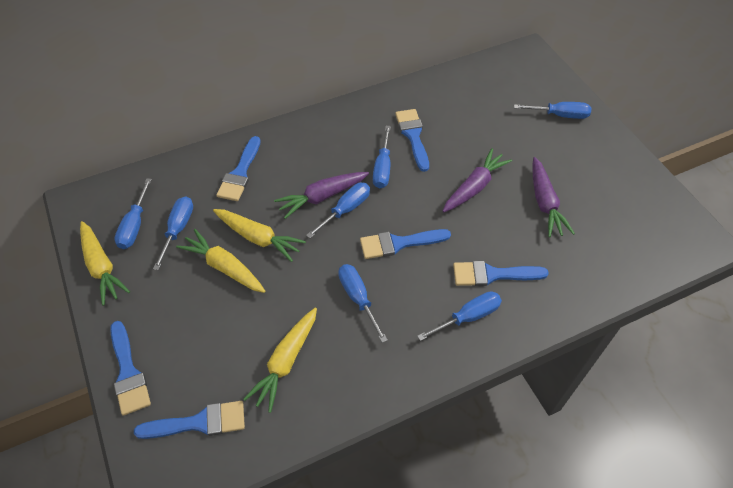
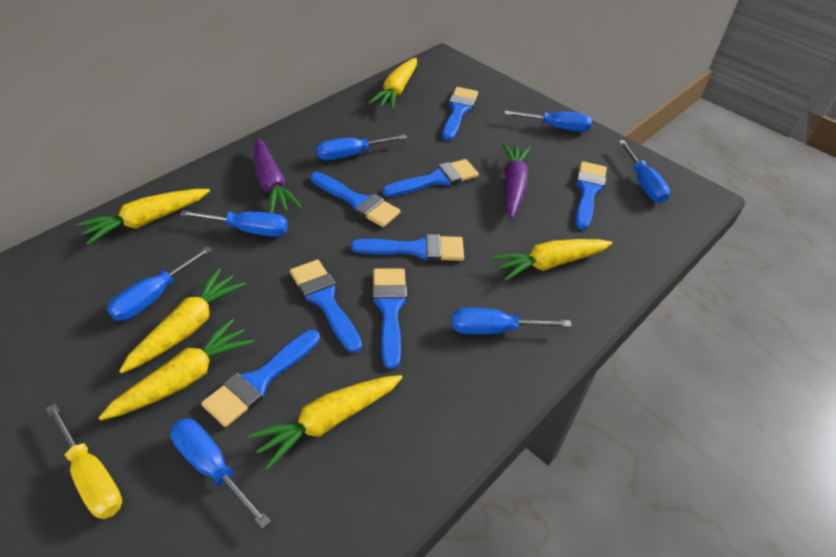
blue brush: 6 -> 8
purple carrot: 3 -> 2
yellow carrot: 4 -> 6
yellow screwdriver: 0 -> 1

